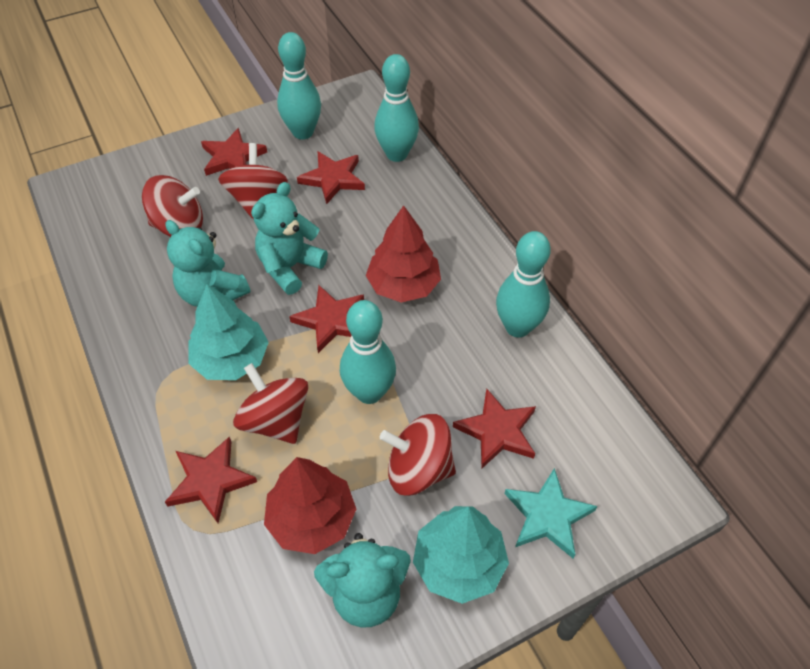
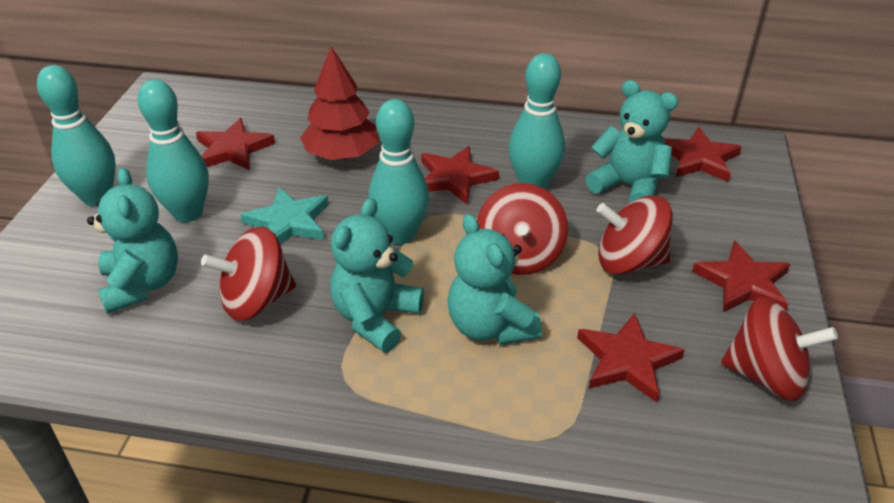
red tree: 2 -> 1
turquoise teddy bear: 3 -> 4
turquoise tree: 2 -> 0

